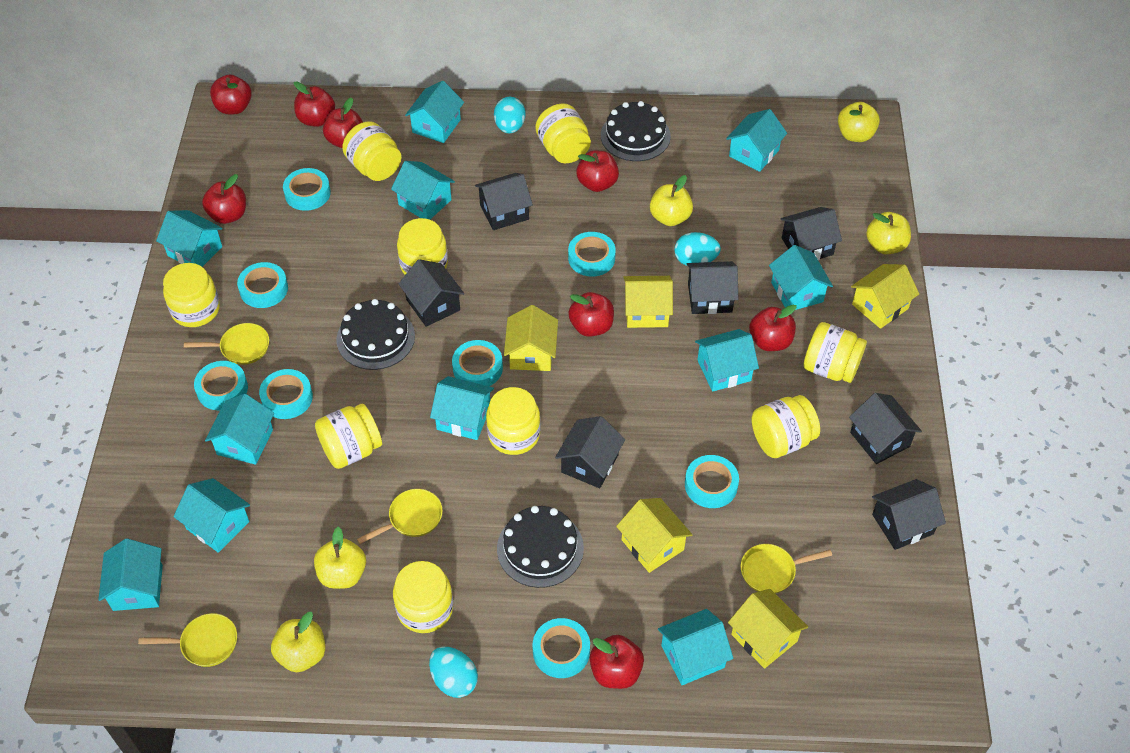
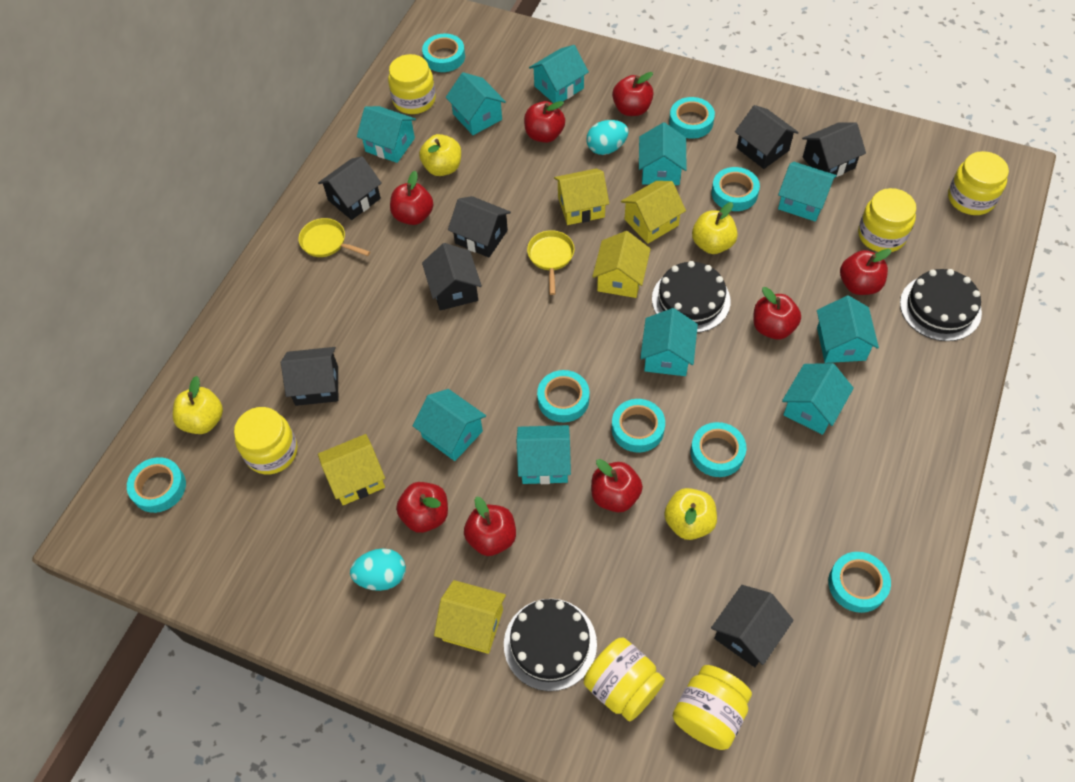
turquoise egg: 3 -> 2
turquoise house: 11 -> 10
yellow apple: 5 -> 4
yellow jar: 9 -> 6
yellow pan: 4 -> 2

